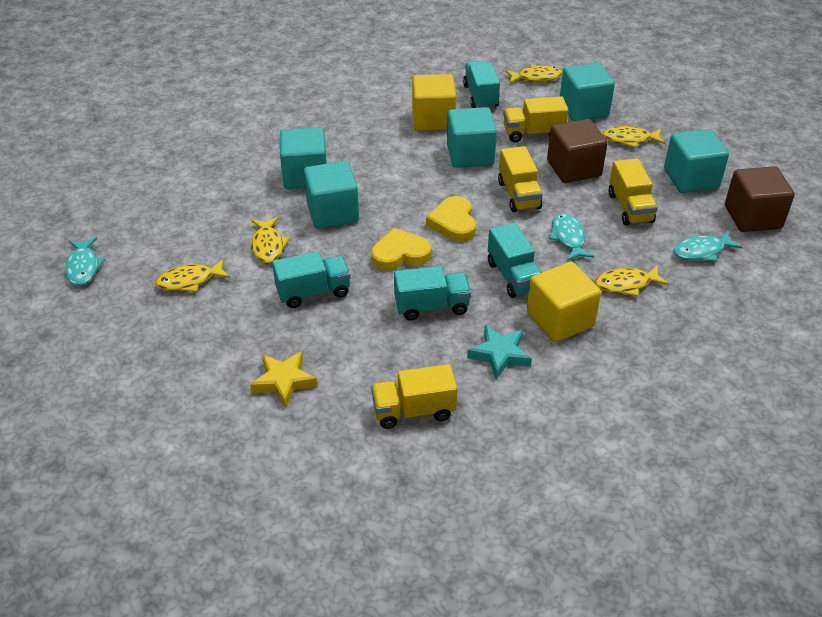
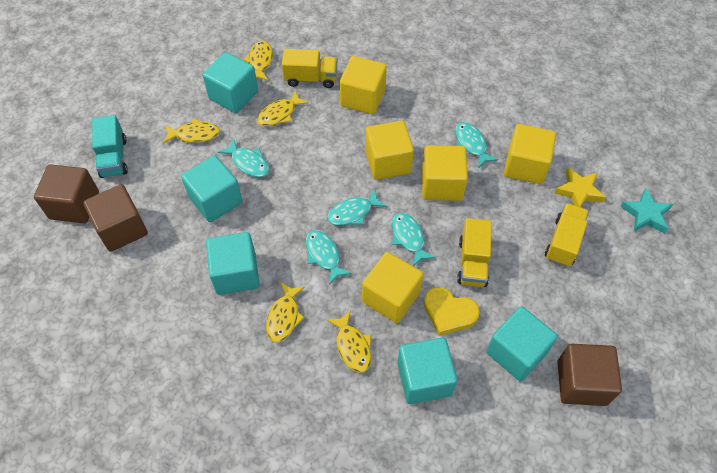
brown cube: 2 -> 3
turquoise fish: 3 -> 5
turquoise truck: 4 -> 1
yellow cube: 2 -> 5
yellow heart: 2 -> 1
yellow truck: 4 -> 3

